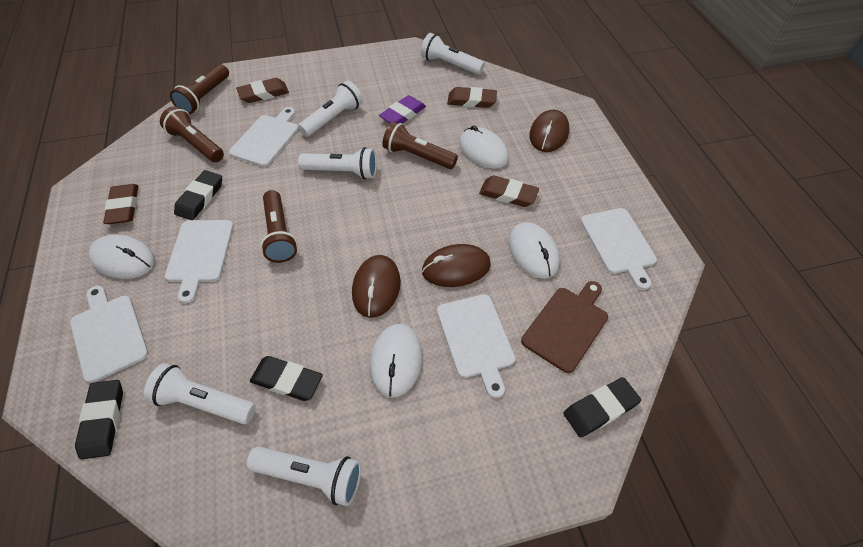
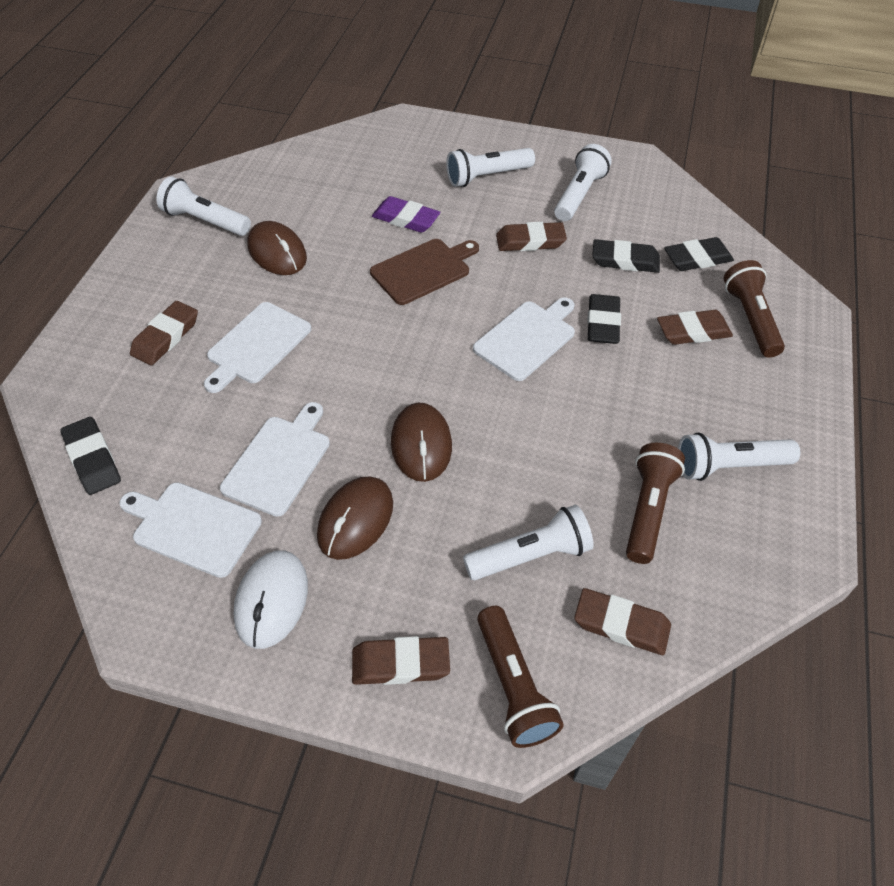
brown eraser: 4 -> 5
brown flashlight: 4 -> 3
white cutting board: 5 -> 4
white mouse: 4 -> 1

